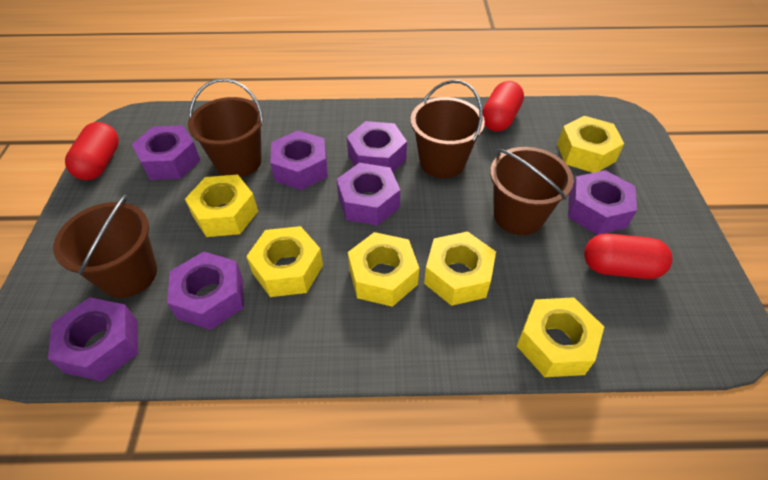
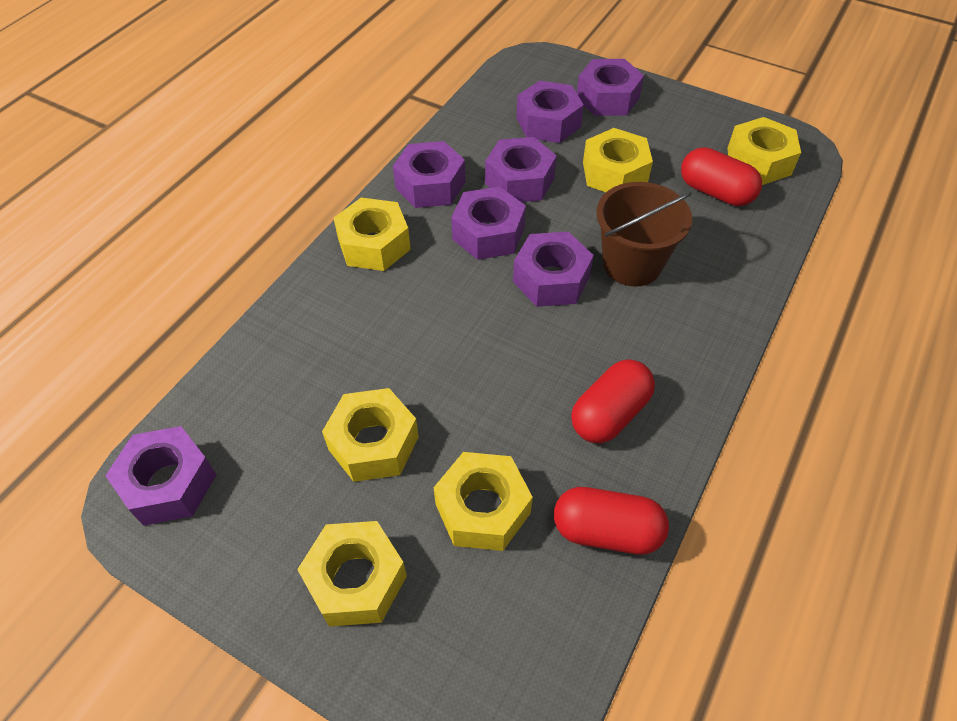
brown bucket: 4 -> 1

